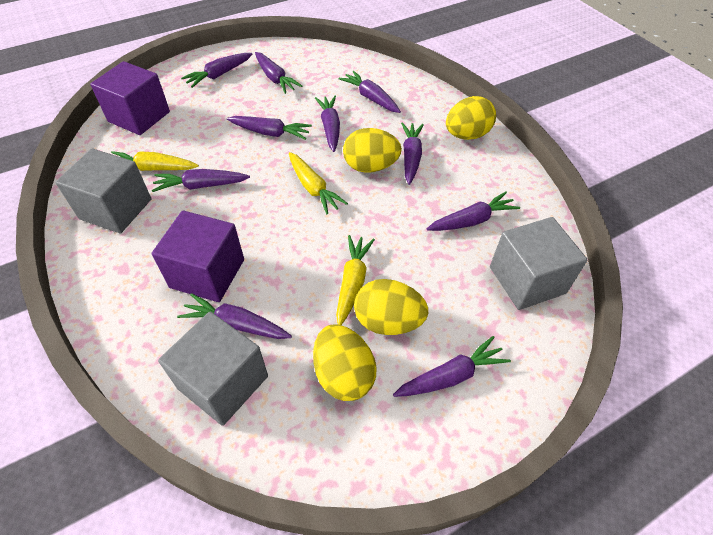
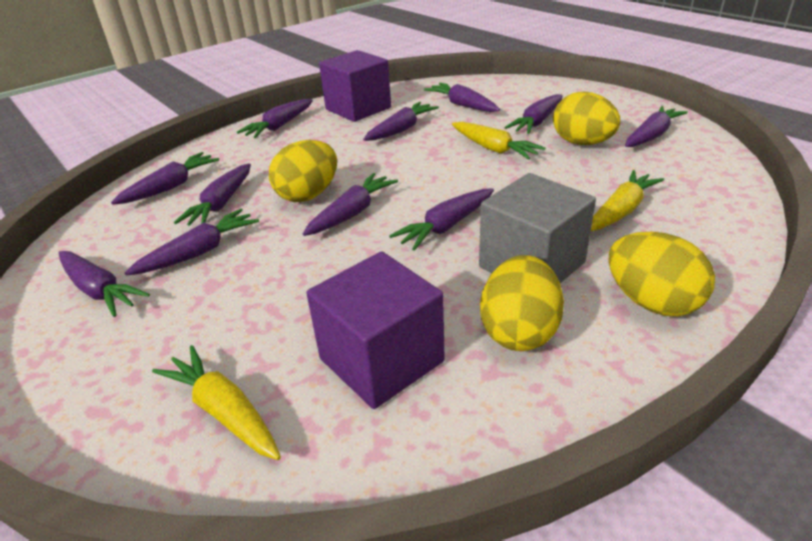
grey cube: 3 -> 1
purple carrot: 10 -> 11

